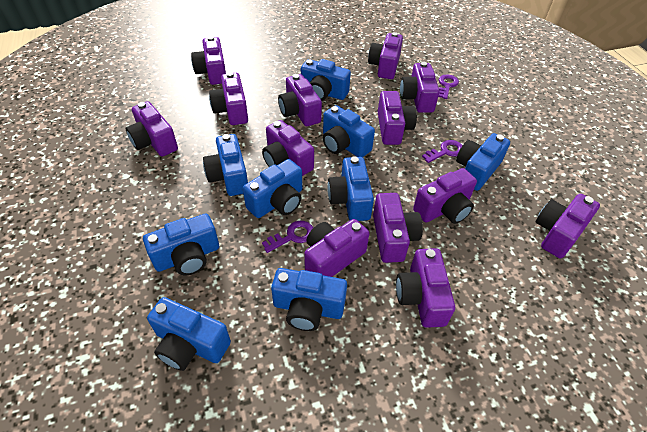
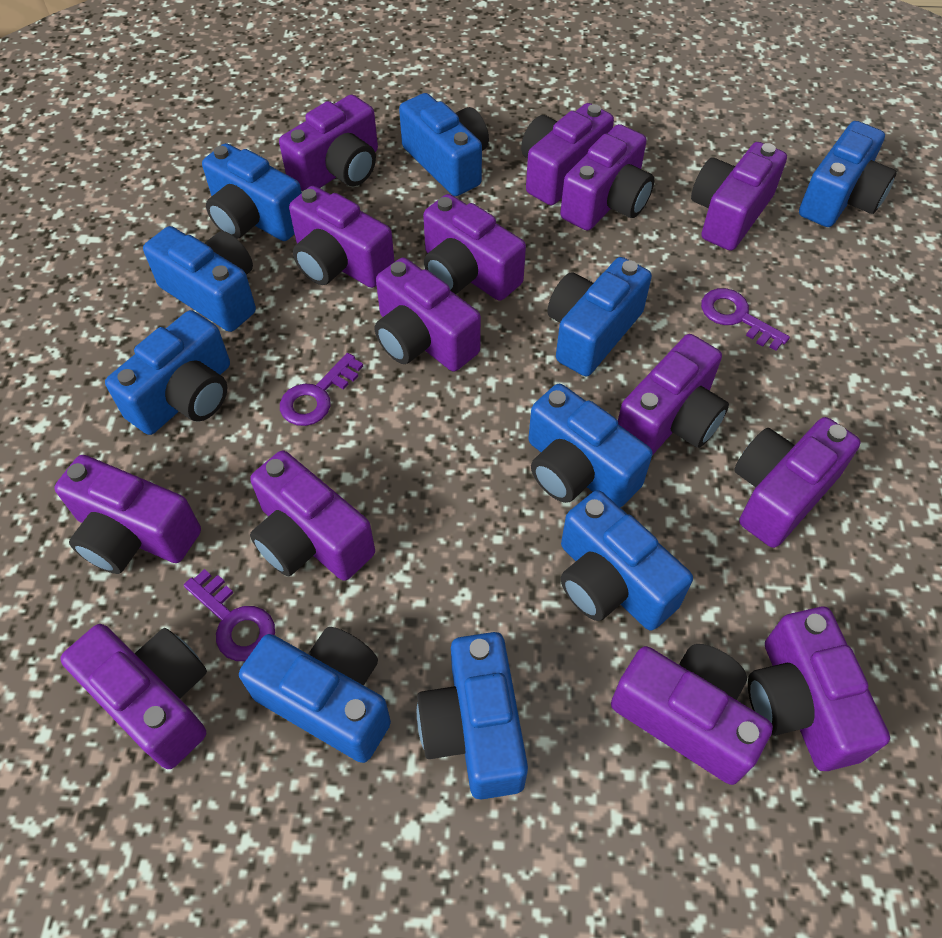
blue camera: 9 -> 10
purple camera: 13 -> 14

